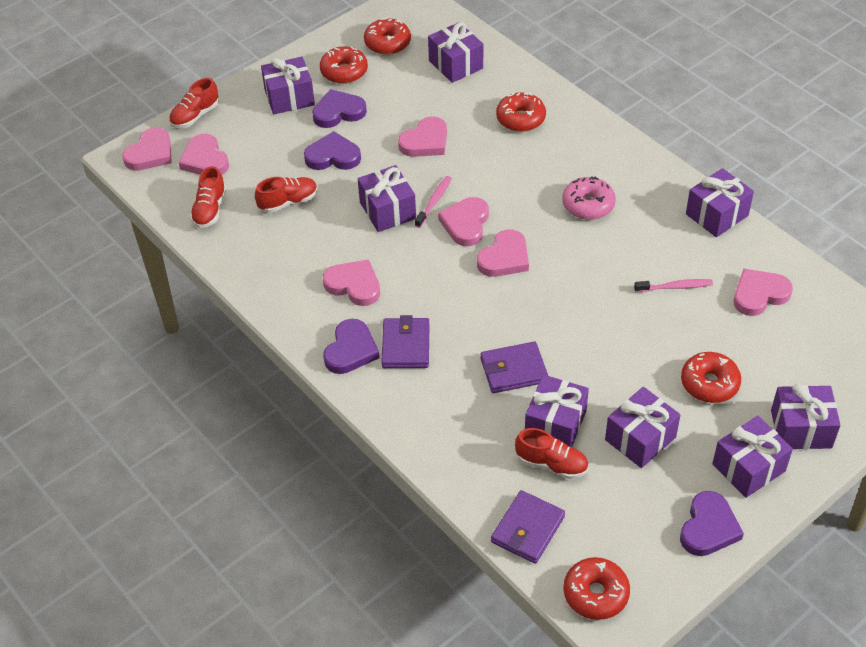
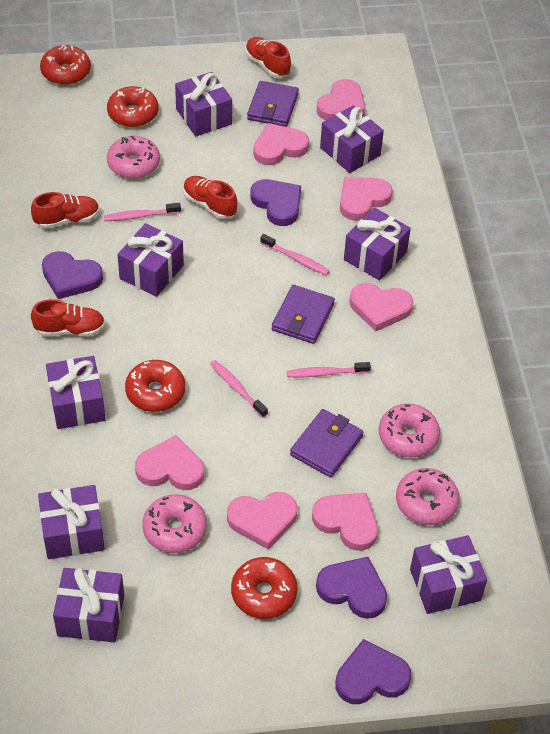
pink donut: 1 -> 4
pink toothbrush: 2 -> 4
red donut: 5 -> 4

